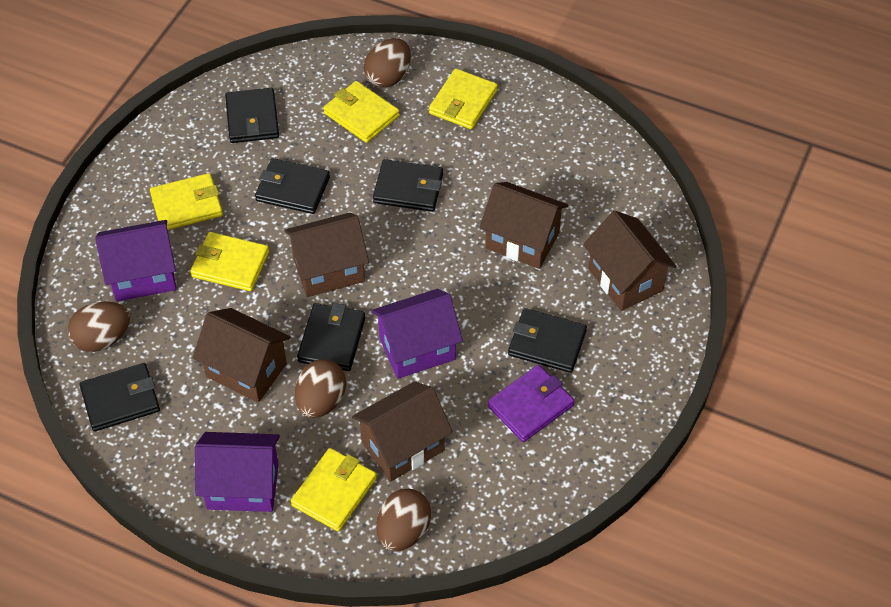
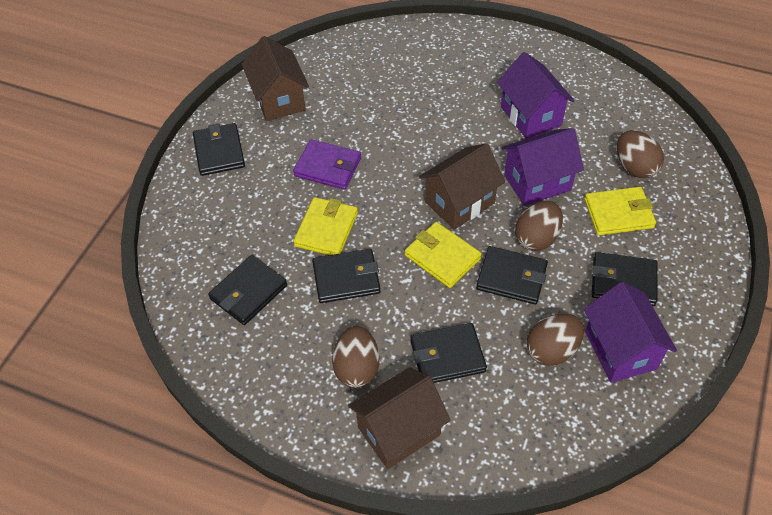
brown house: 5 -> 3
yellow wallet: 5 -> 3

